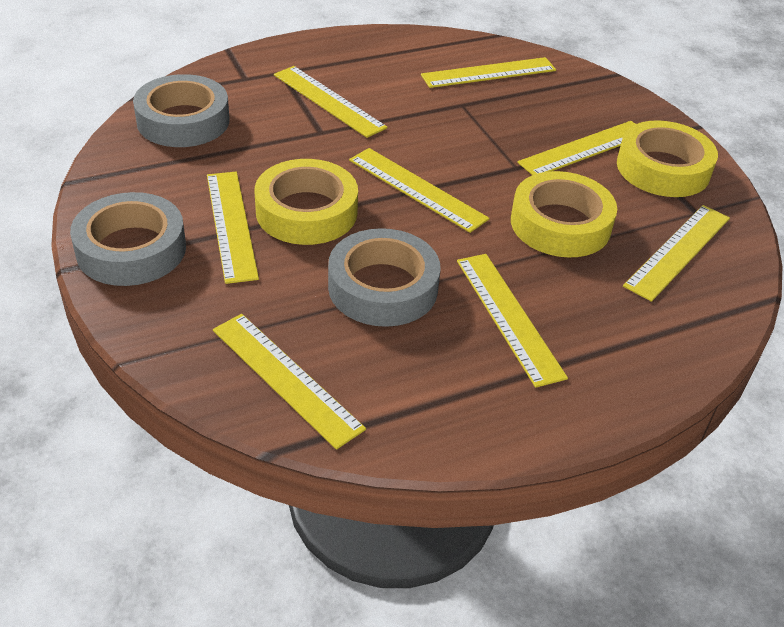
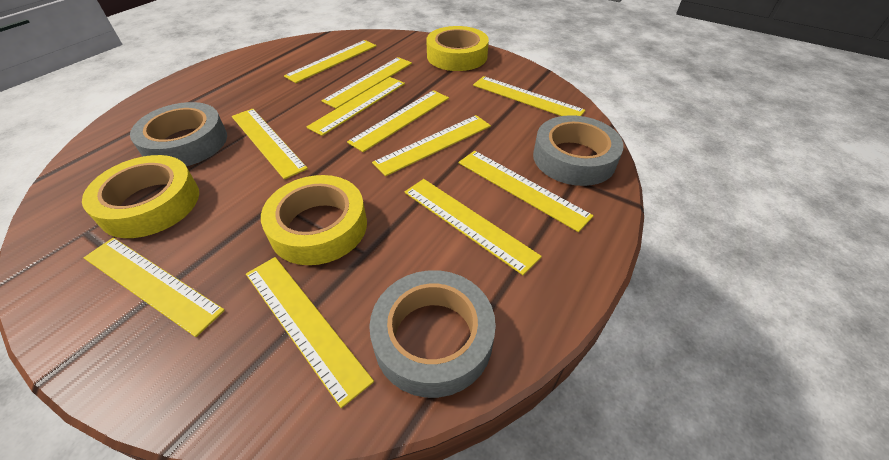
yellow ruler: 8 -> 11

